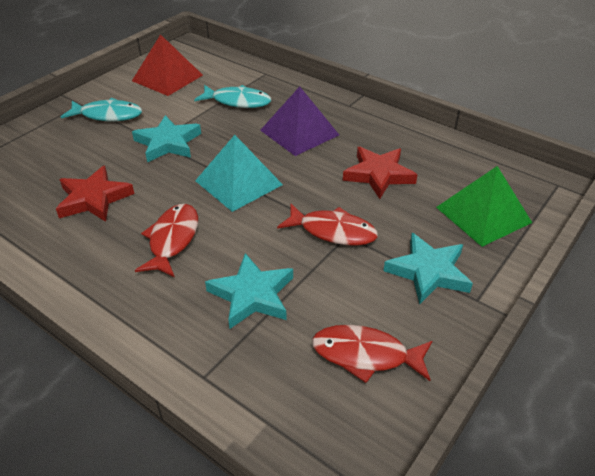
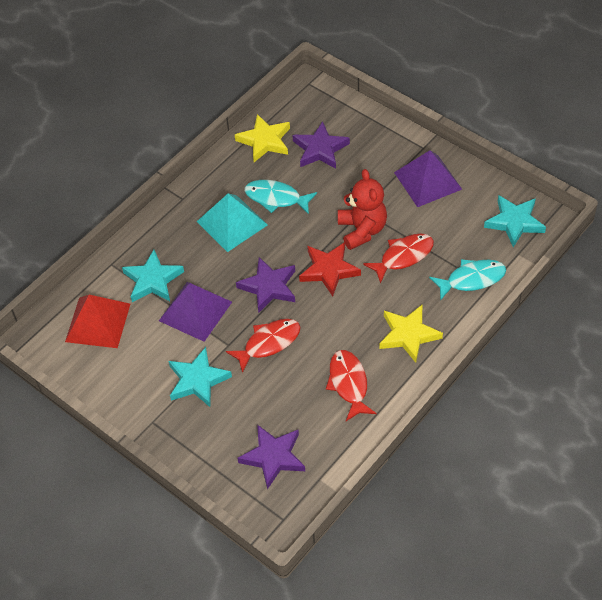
green pyramid: 1 -> 0
purple pyramid: 1 -> 2
purple star: 0 -> 3
red star: 2 -> 1
red teddy bear: 0 -> 1
yellow star: 0 -> 2

